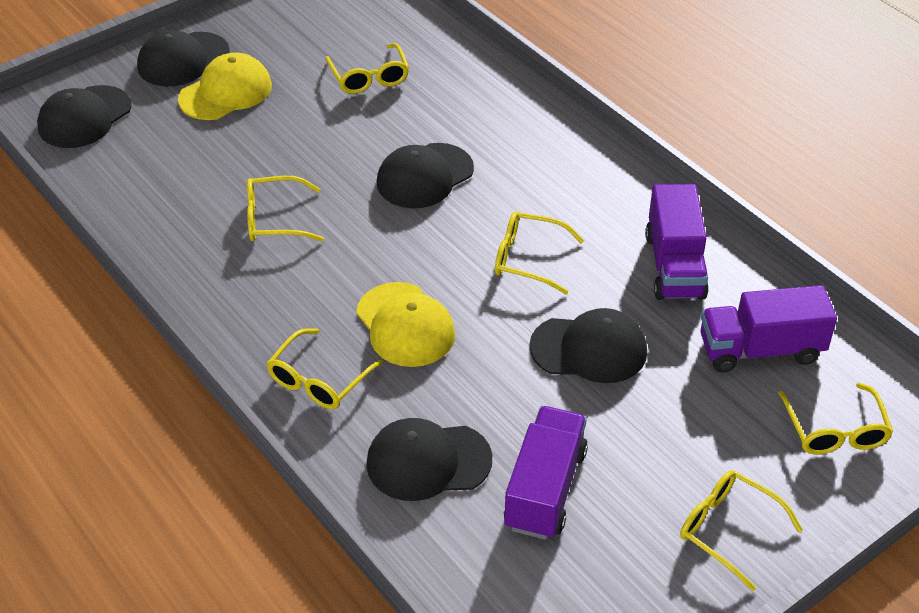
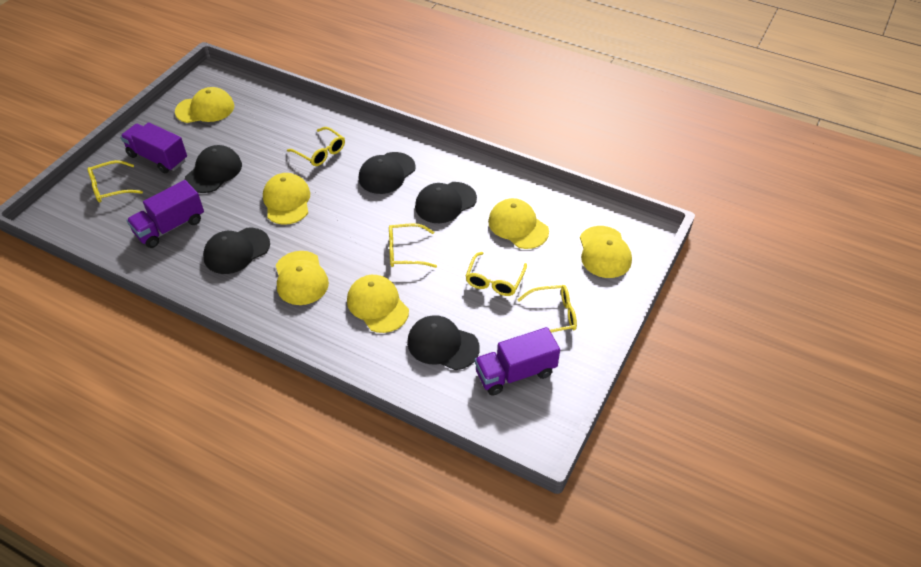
yellow cap: 2 -> 6
yellow glasses: 6 -> 5

